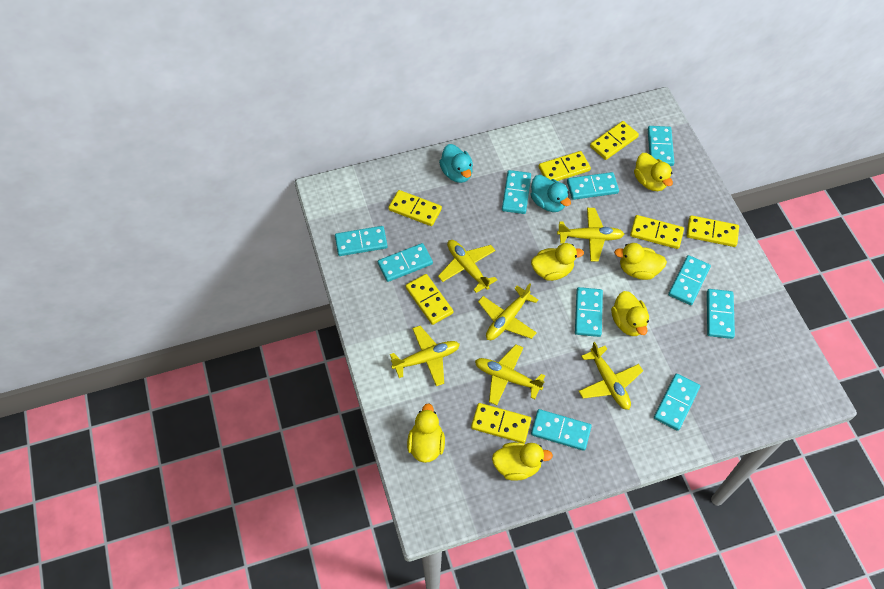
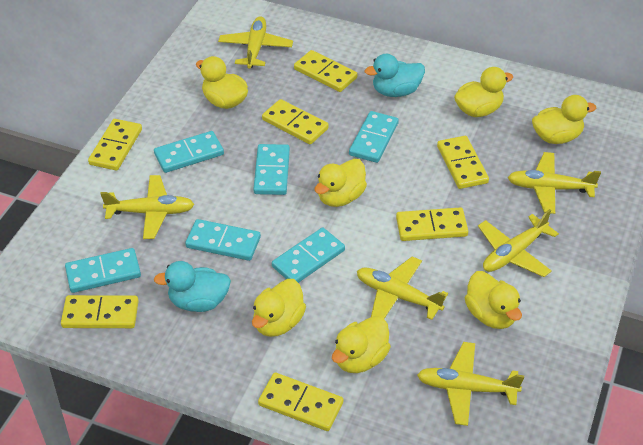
turquoise domino: 10 -> 6
yellow duck: 6 -> 7

